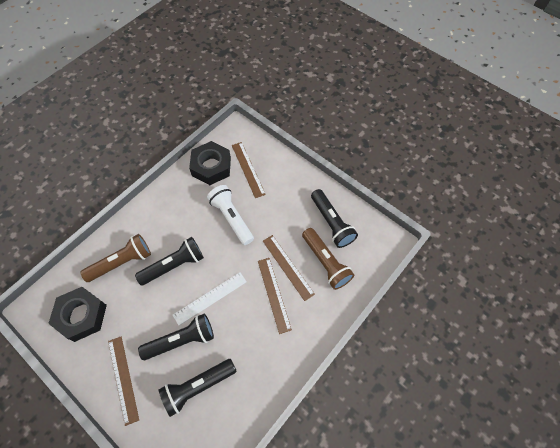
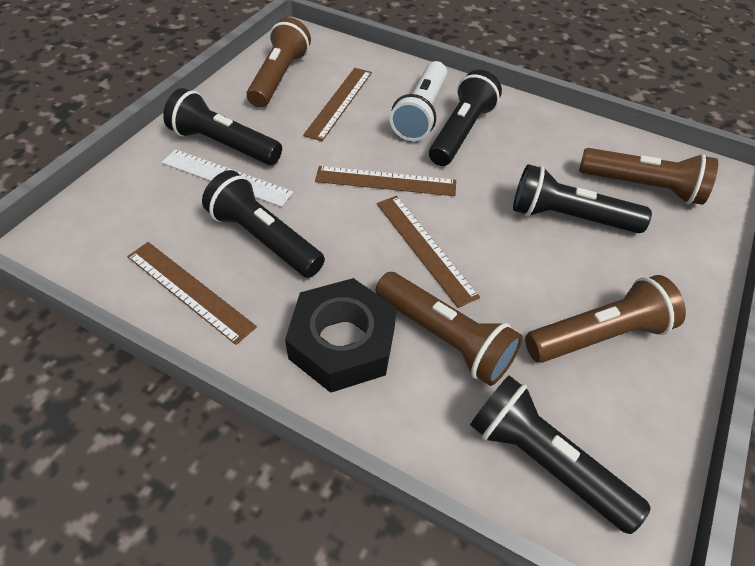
black flashlight: 4 -> 5
black nut: 2 -> 1
brown flashlight: 2 -> 4

